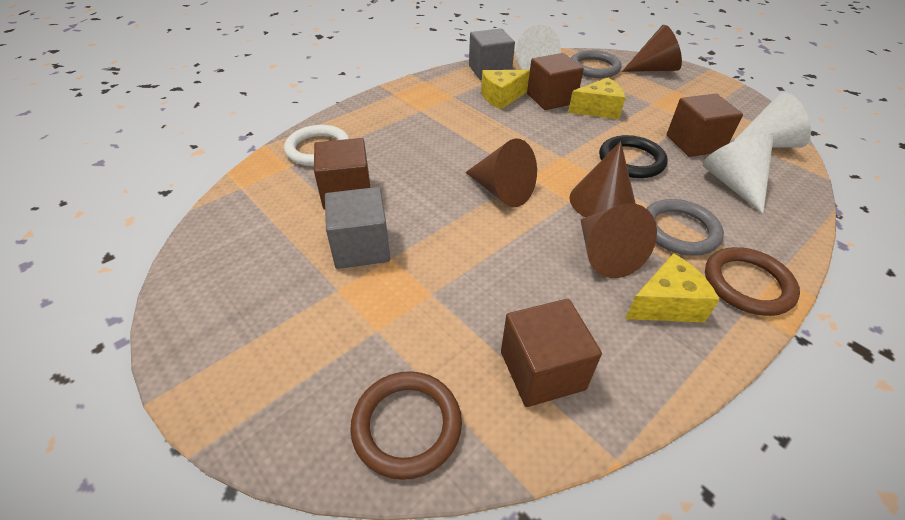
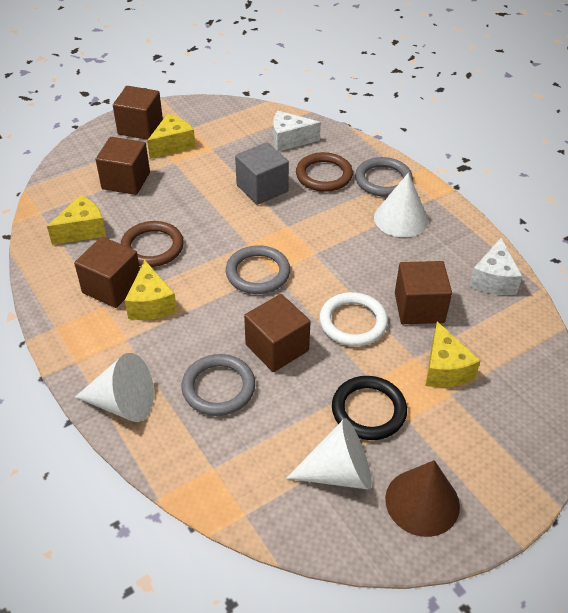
brown cone: 4 -> 1
brown cube: 4 -> 5
grey cube: 2 -> 1
grey ring: 2 -> 3
white cheese: 0 -> 2
yellow cheese: 3 -> 4

